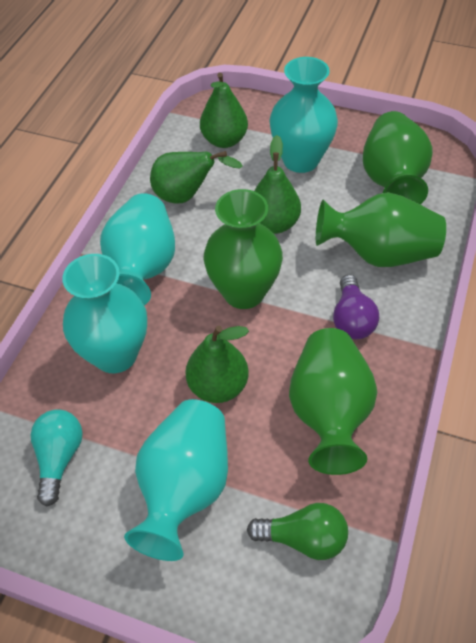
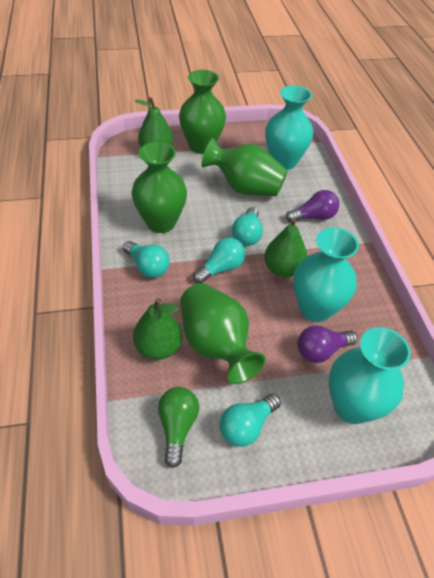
green pear: 4 -> 3
purple light bulb: 1 -> 2
turquoise light bulb: 1 -> 4
turquoise vase: 4 -> 3

